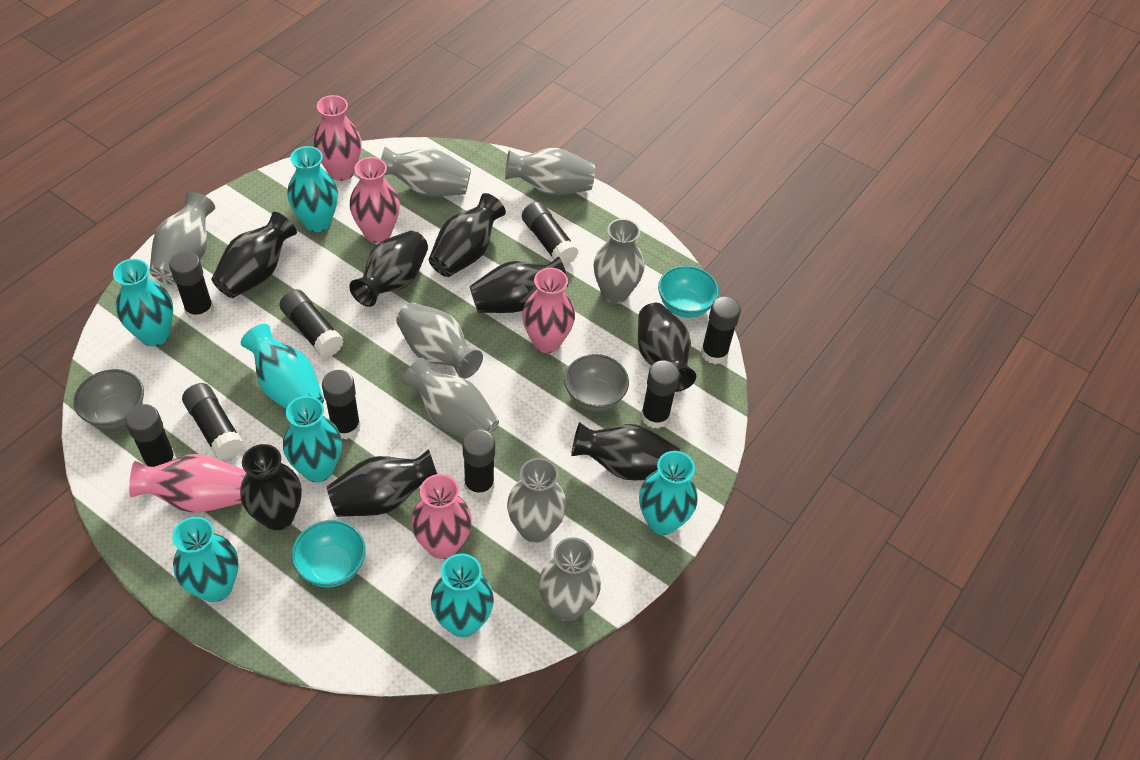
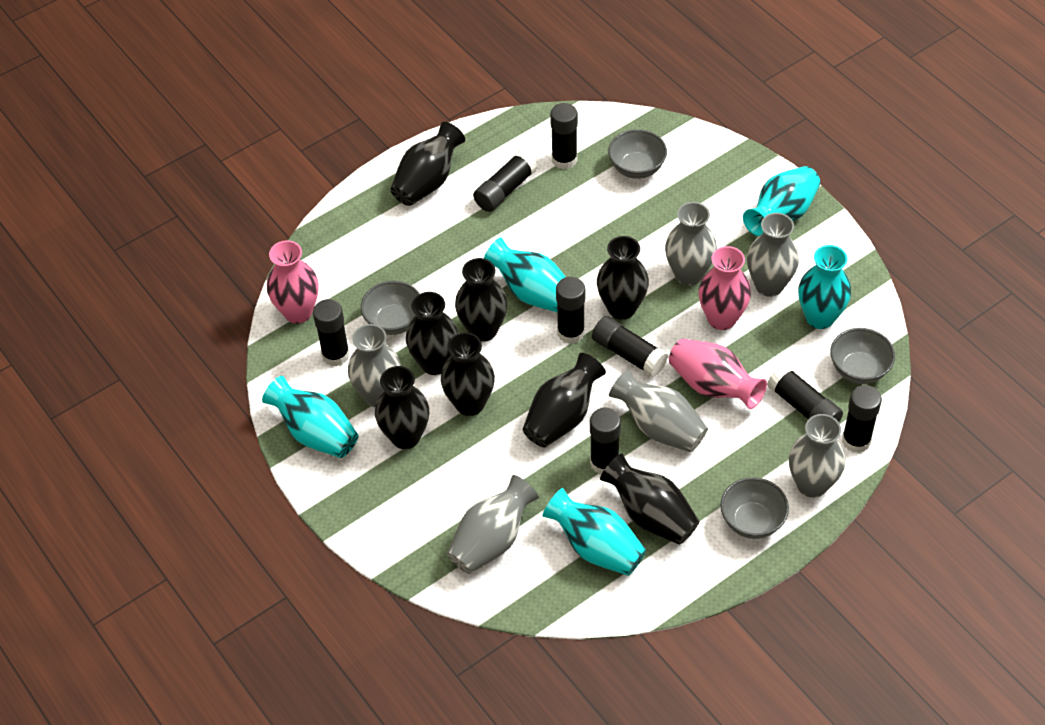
black glue stick: 9 -> 8
grey bowl: 2 -> 4
grey vase: 8 -> 6
pink vase: 5 -> 3
turquoise bowl: 2 -> 0
turquoise vase: 7 -> 5

